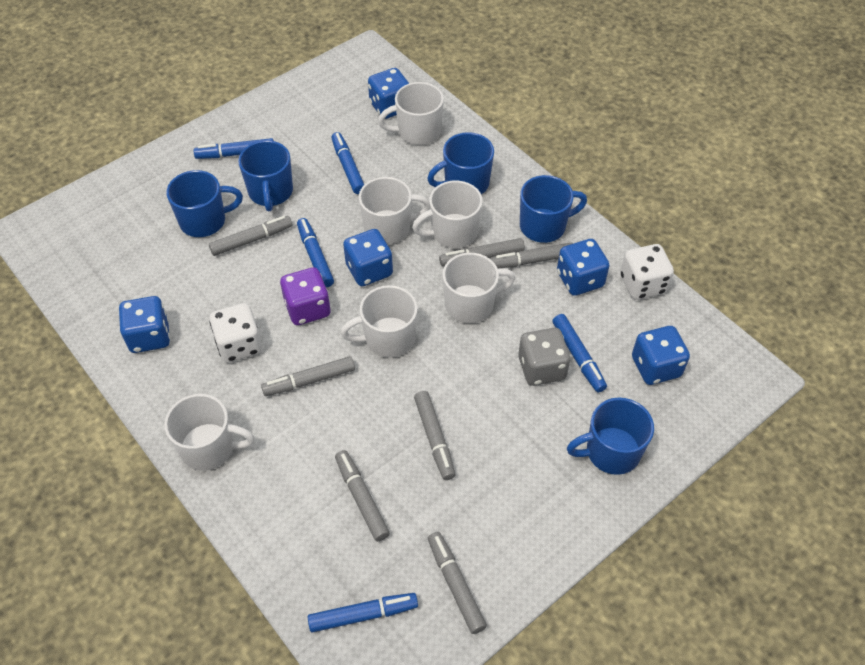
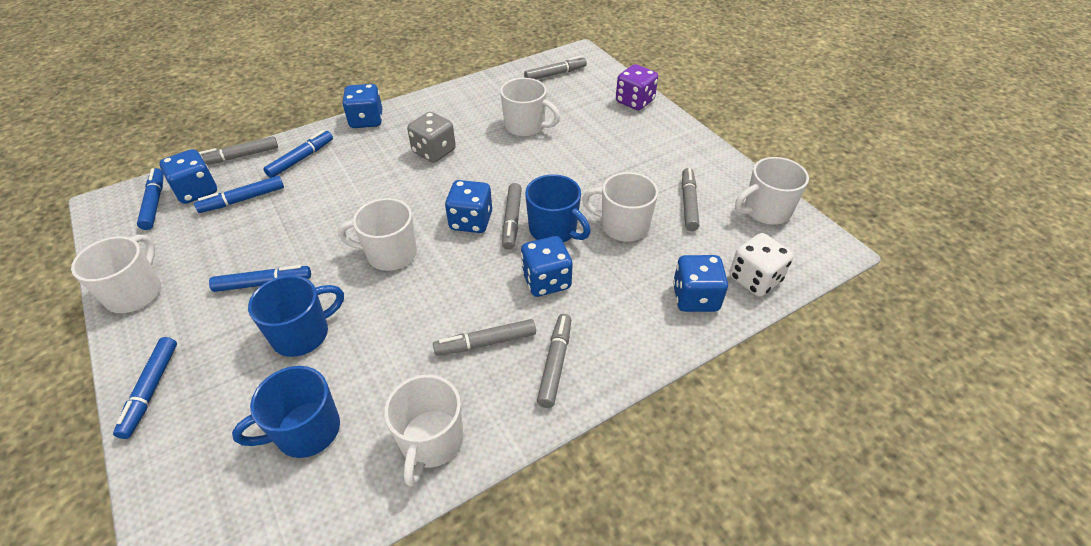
blue mug: 5 -> 3
grey marker: 7 -> 6
white dice: 2 -> 1

